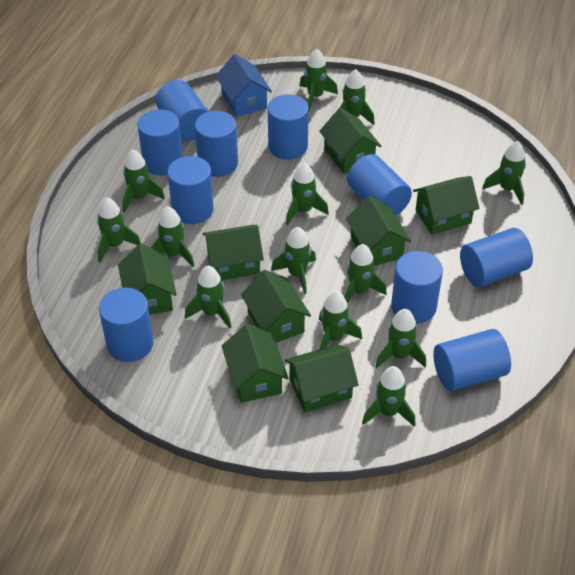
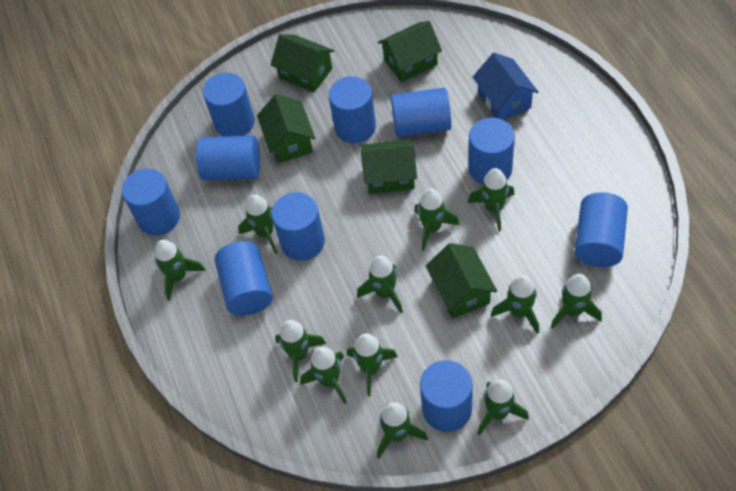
green house: 8 -> 5
green rocket: 13 -> 12

